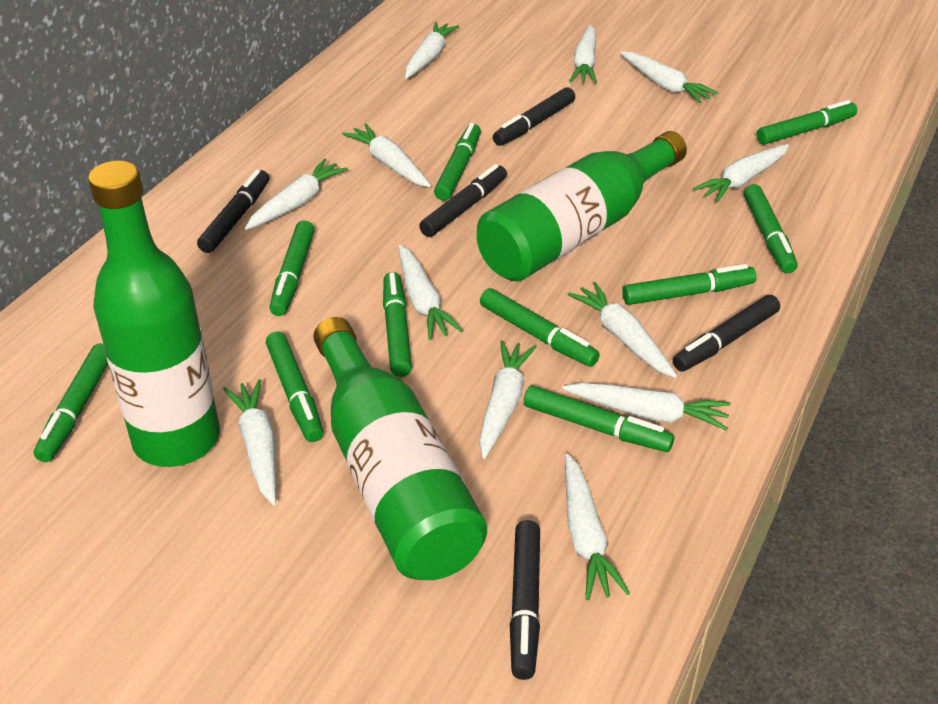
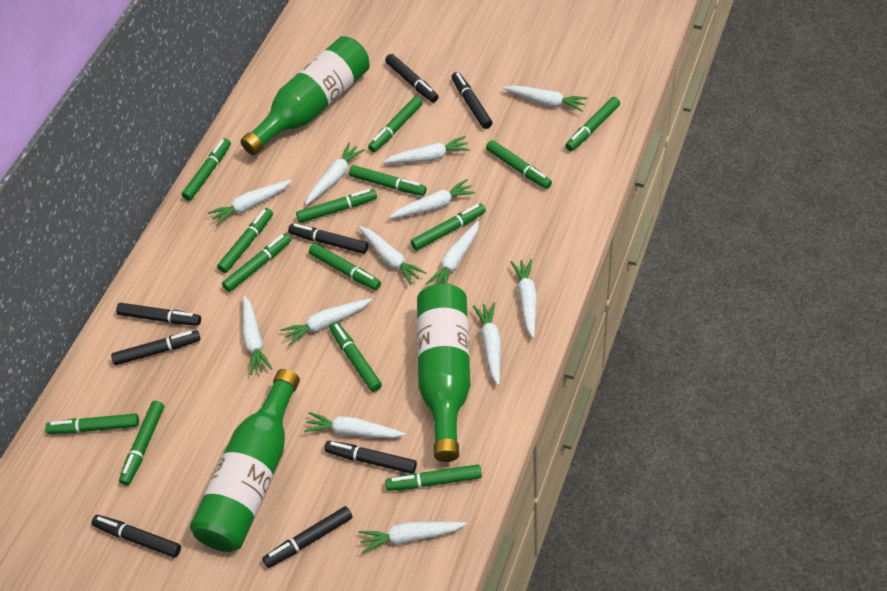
black marker: 5 -> 8
green marker: 10 -> 14
white carrot: 12 -> 13

